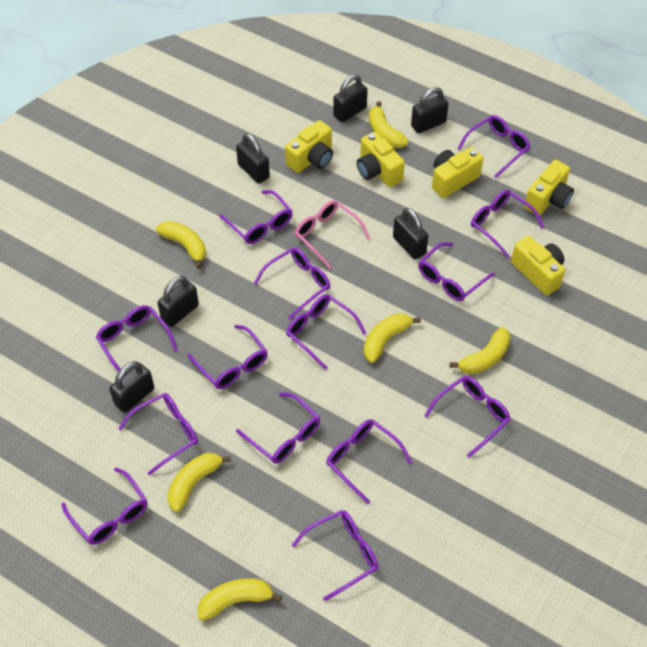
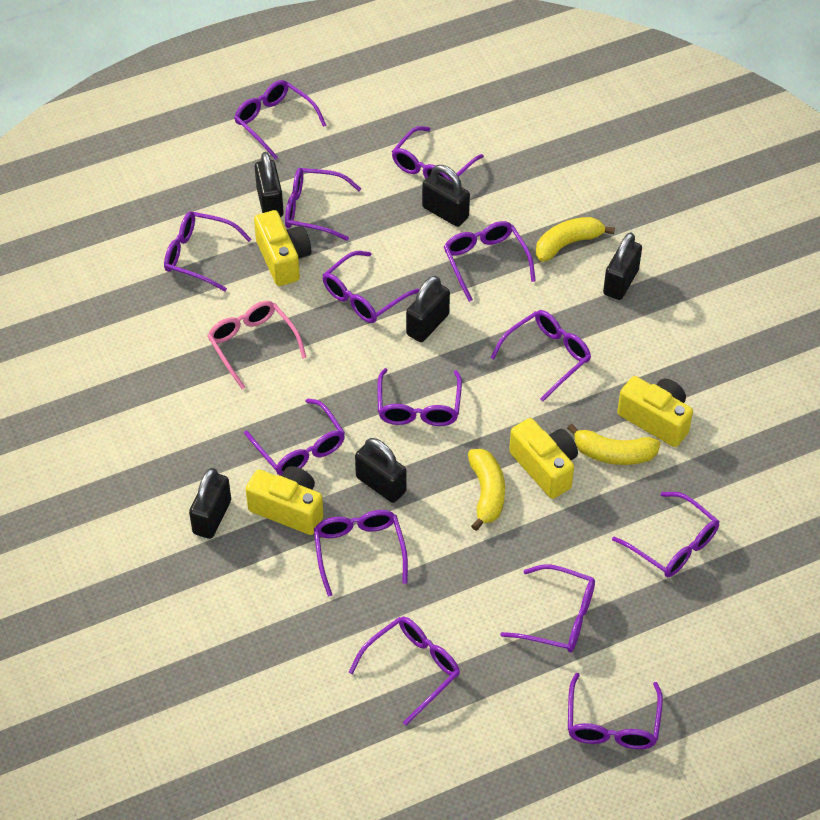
yellow banana: 6 -> 3
yellow camera: 5 -> 4

